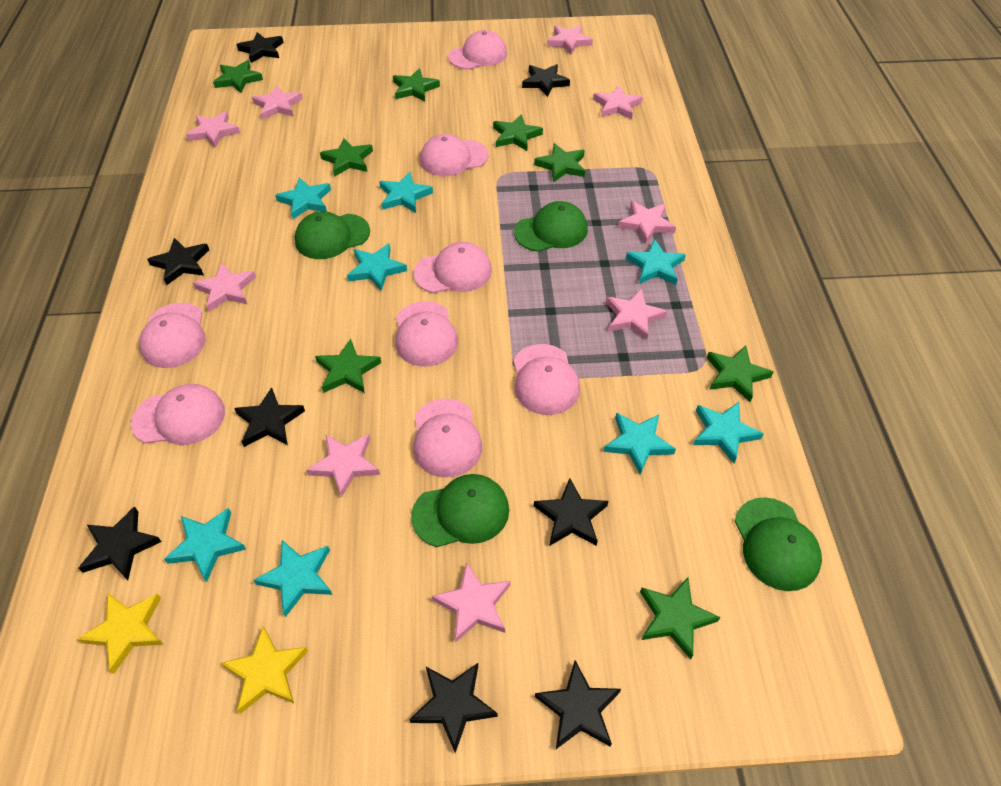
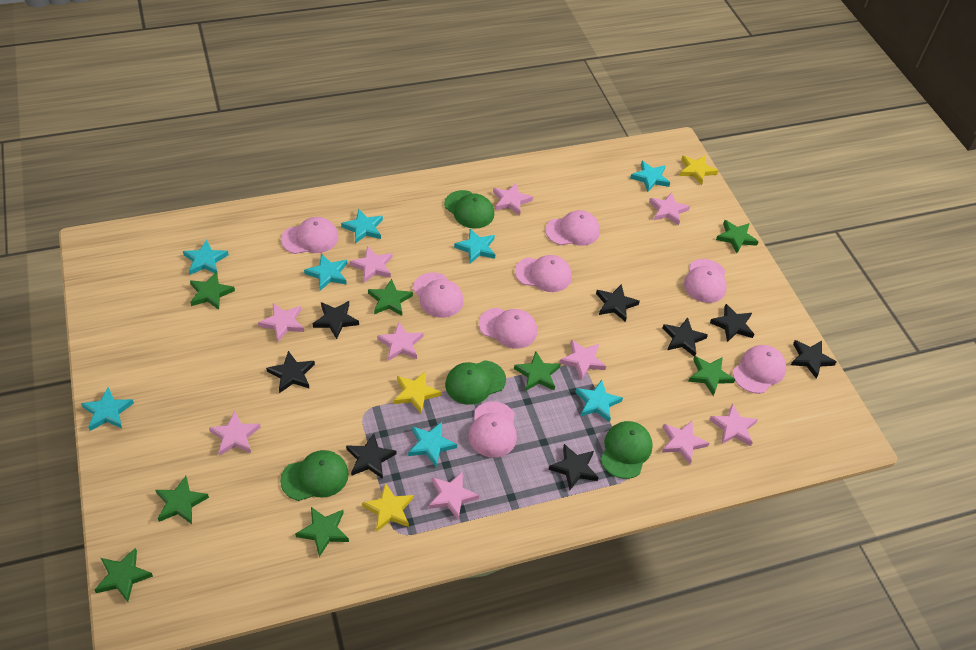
pink star: 9 -> 10
yellow star: 2 -> 3

